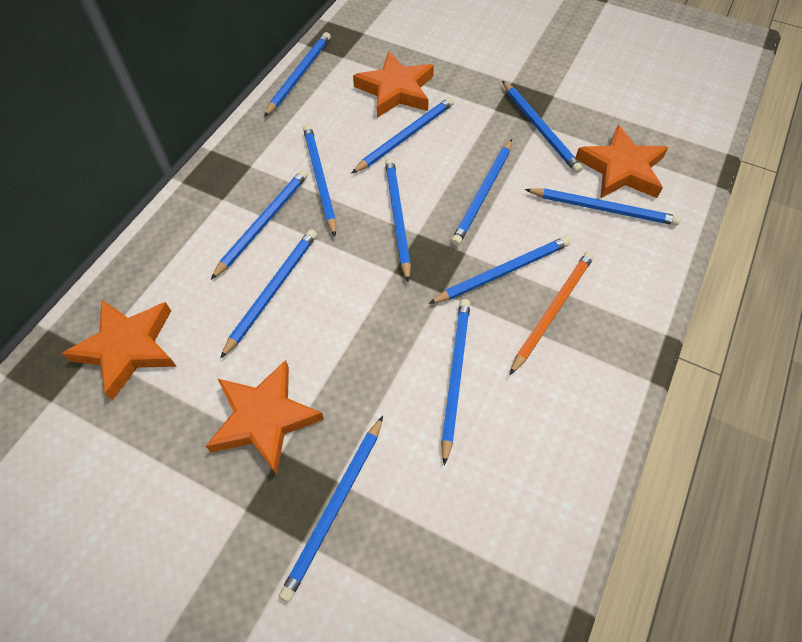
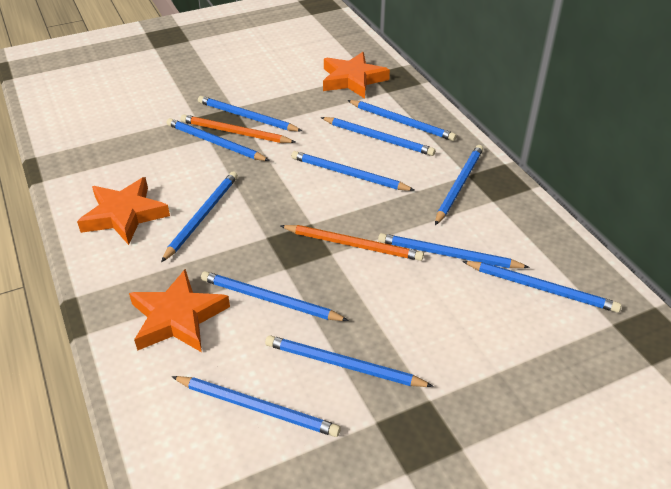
orange pencil: 1 -> 2
orange star: 4 -> 3

